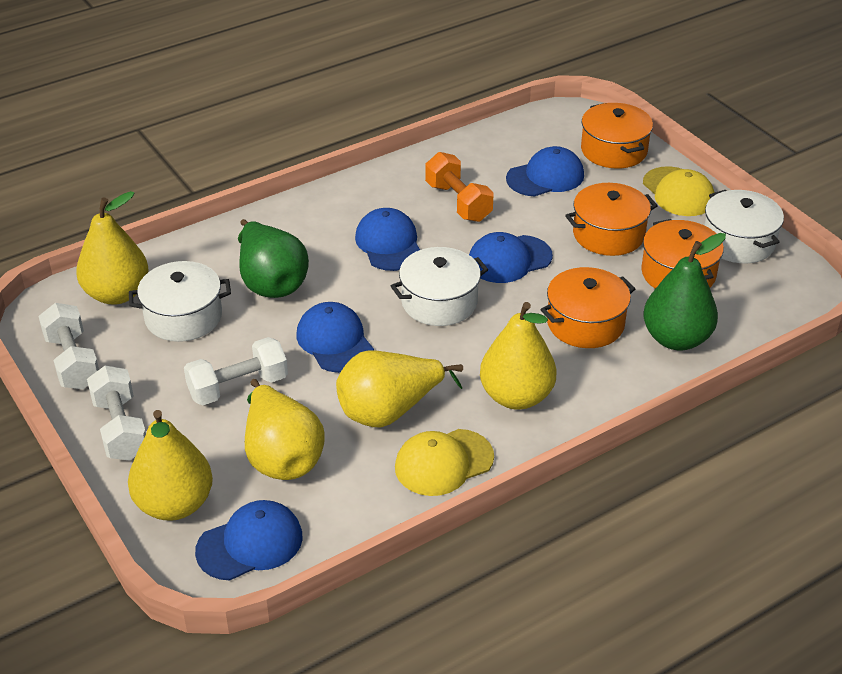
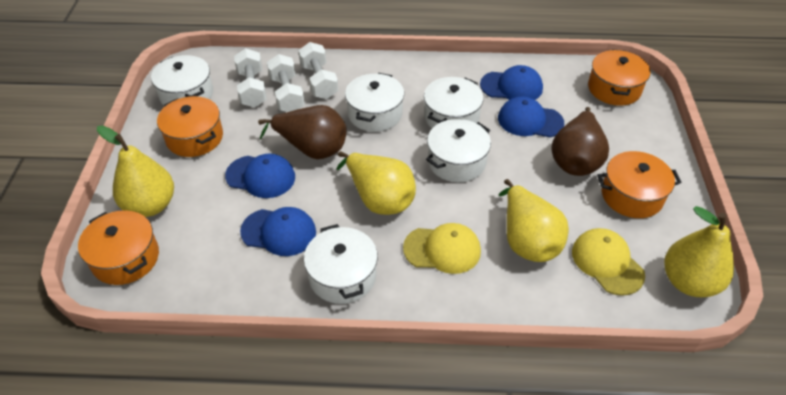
blue cap: 5 -> 4
brown pear: 0 -> 2
green pear: 2 -> 0
orange dumbbell: 1 -> 0
white pot: 3 -> 5
yellow pear: 5 -> 4

